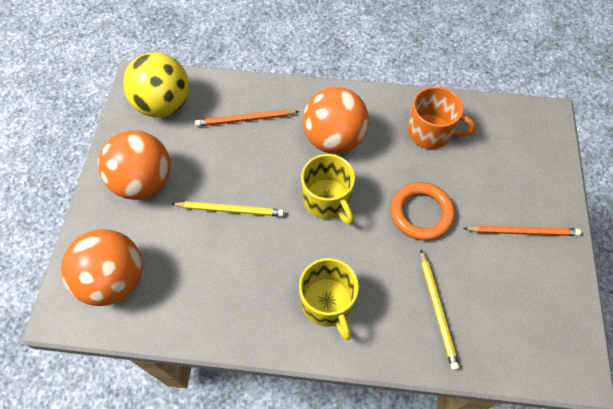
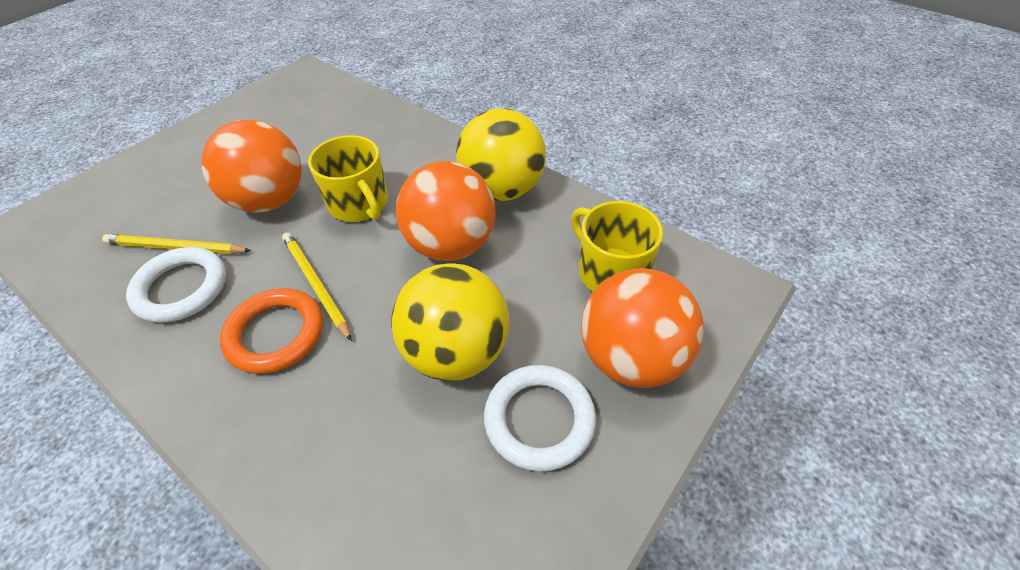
orange mug: 1 -> 0
orange pencil: 2 -> 0
white ring: 0 -> 2
yellow ball: 1 -> 2

